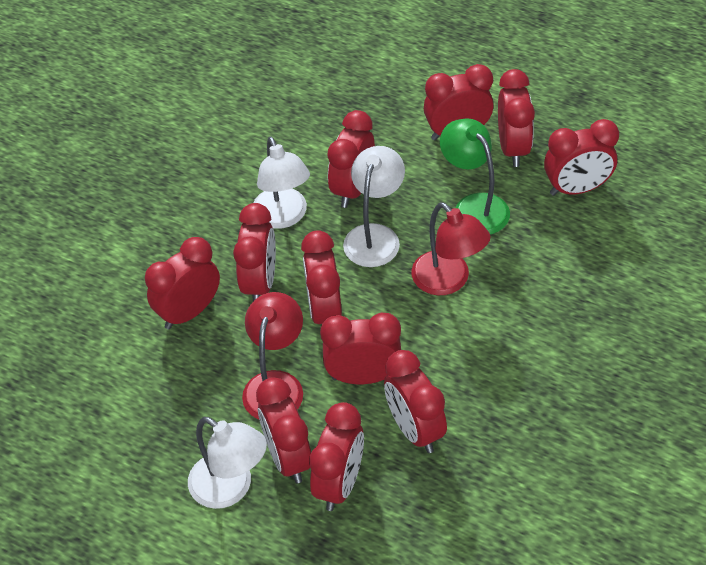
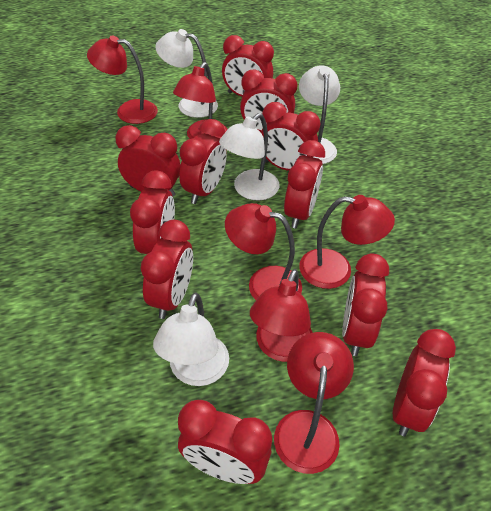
green lamp: 1 -> 0
red lamp: 2 -> 6
white lamp: 3 -> 4

